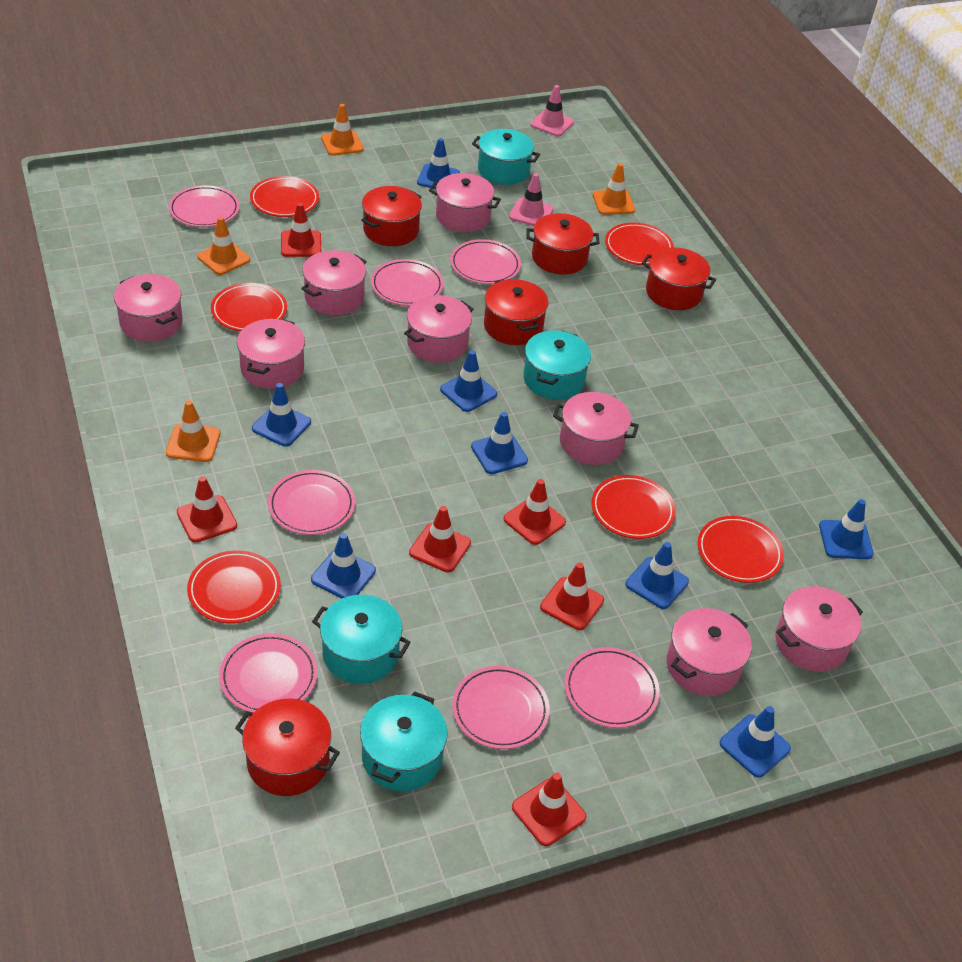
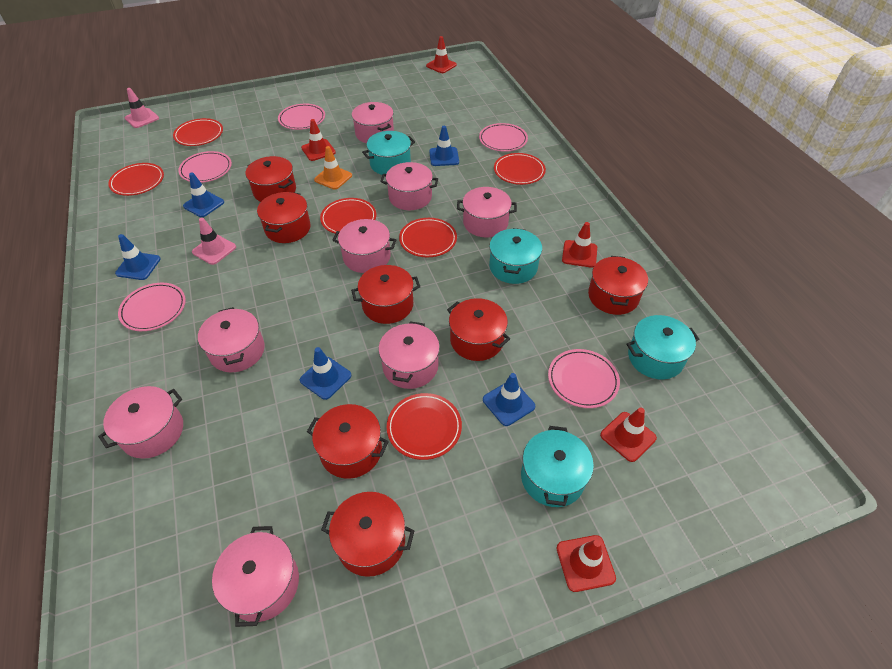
blue traffic cone: 8 -> 5
orange traffic cone: 4 -> 1
pink plate: 7 -> 5
red pot: 5 -> 7
red traffic cone: 6 -> 5

